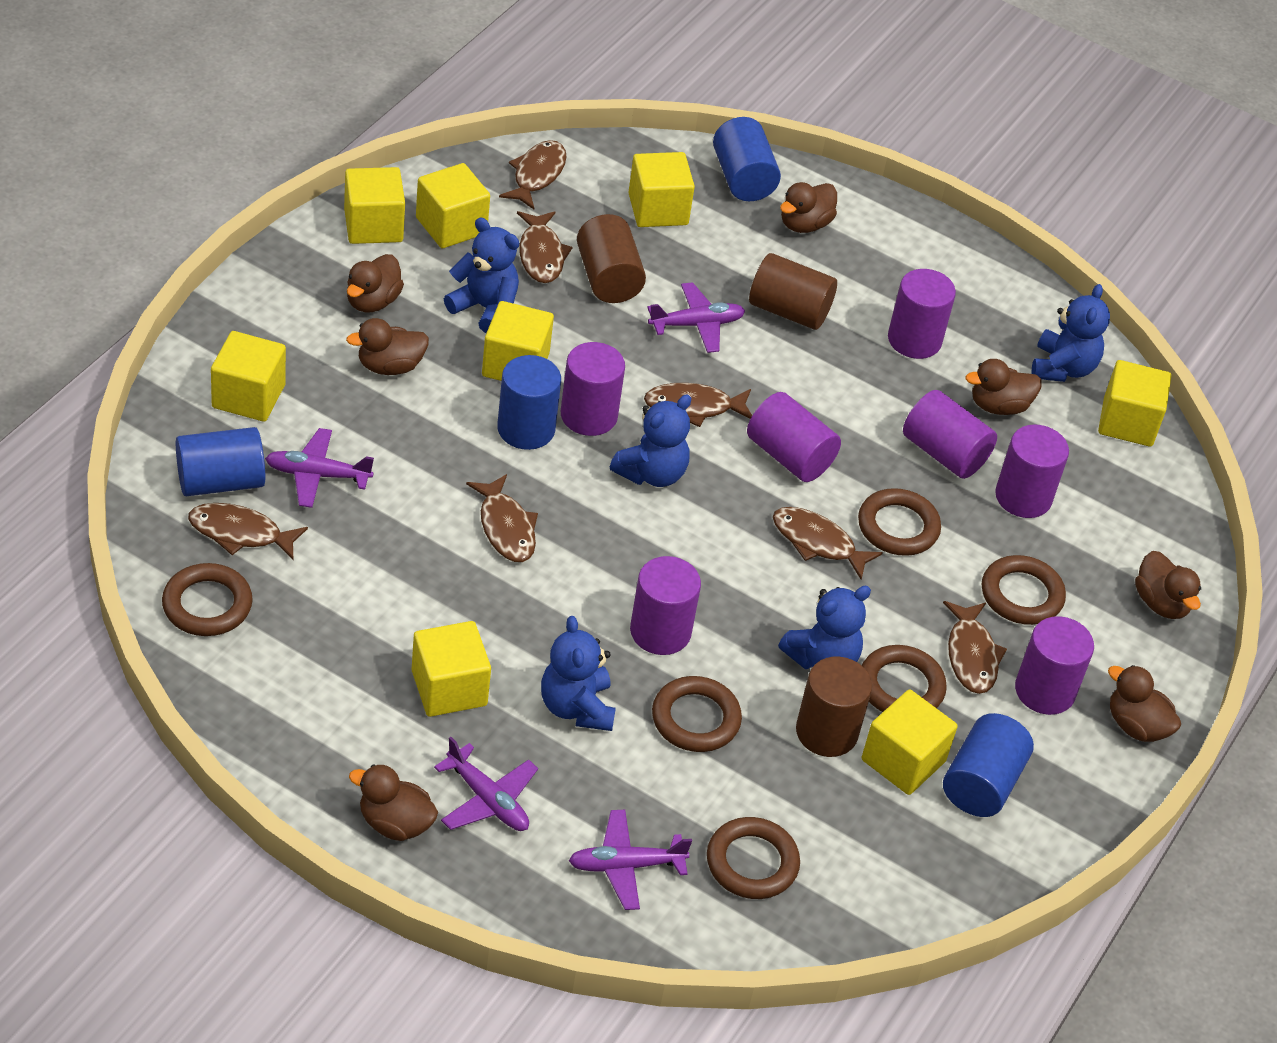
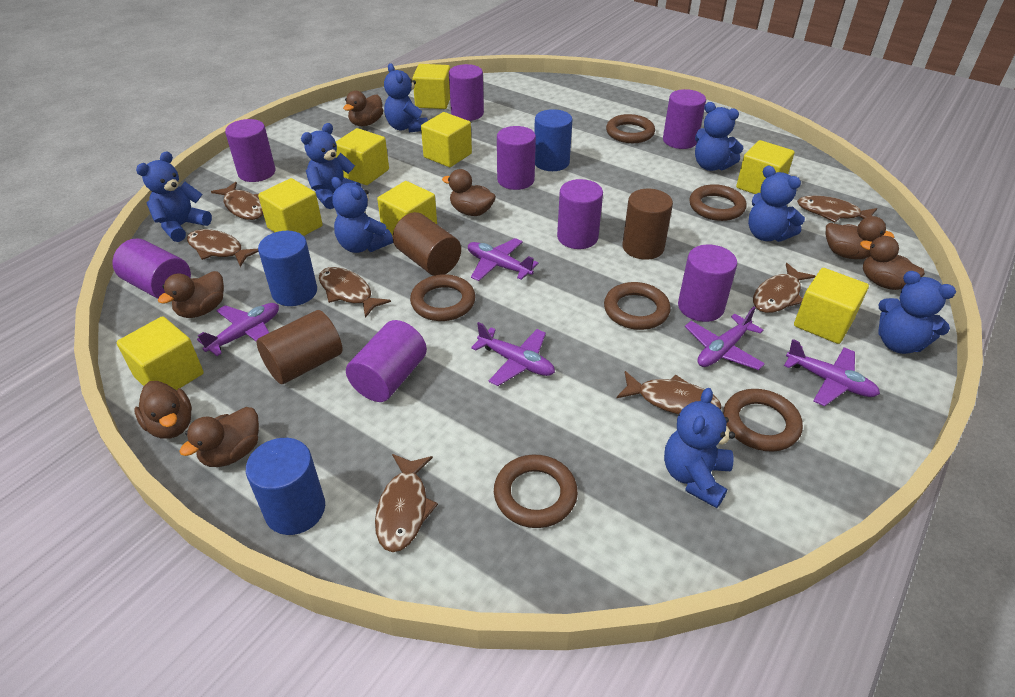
blue cylinder: 4 -> 3
blue teddy bear: 5 -> 8
purple cylinder: 7 -> 8
purple plane: 4 -> 5

